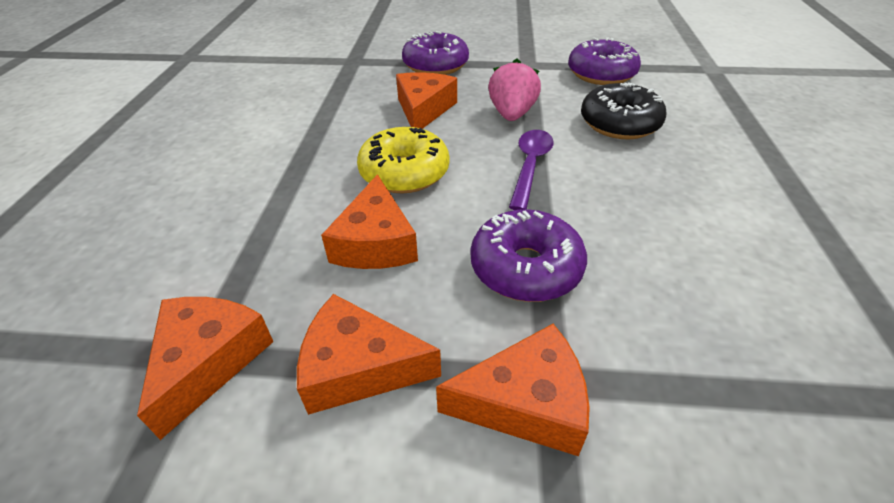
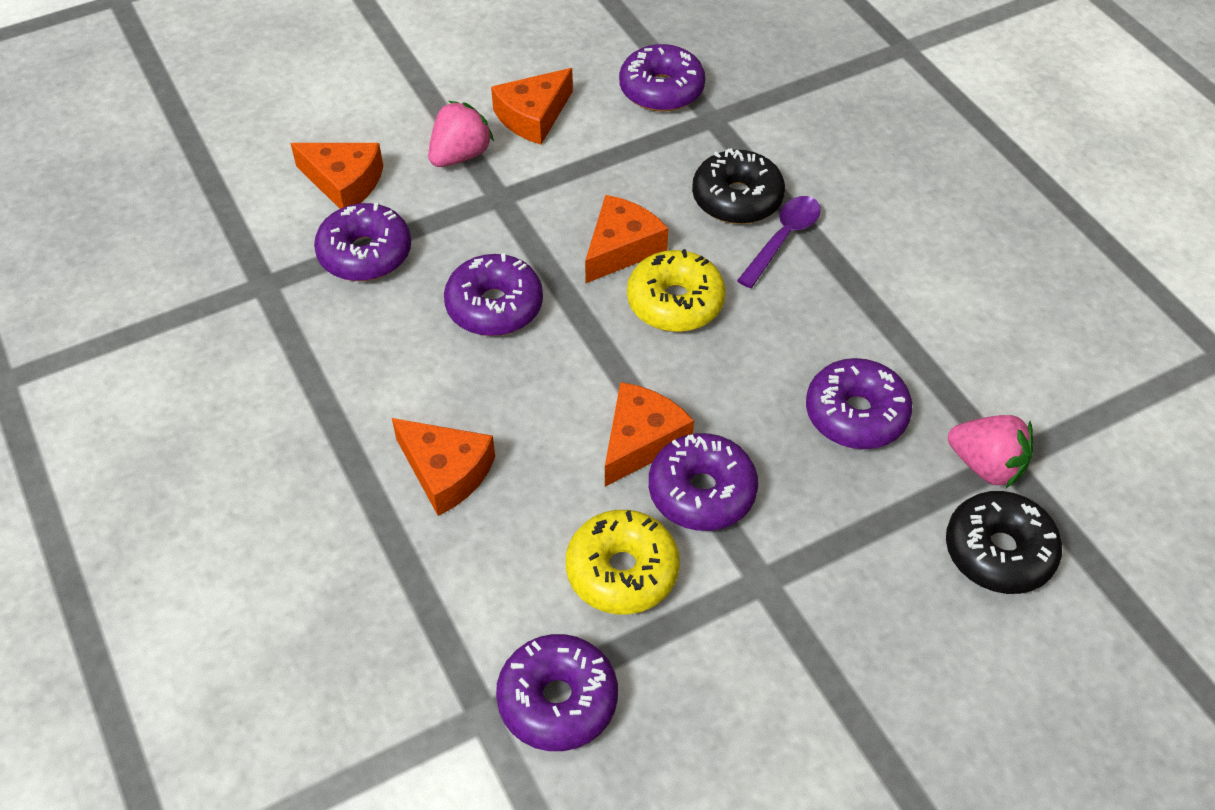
black donut: 1 -> 2
pink strawberry: 1 -> 2
purple donut: 3 -> 6
yellow donut: 1 -> 2

